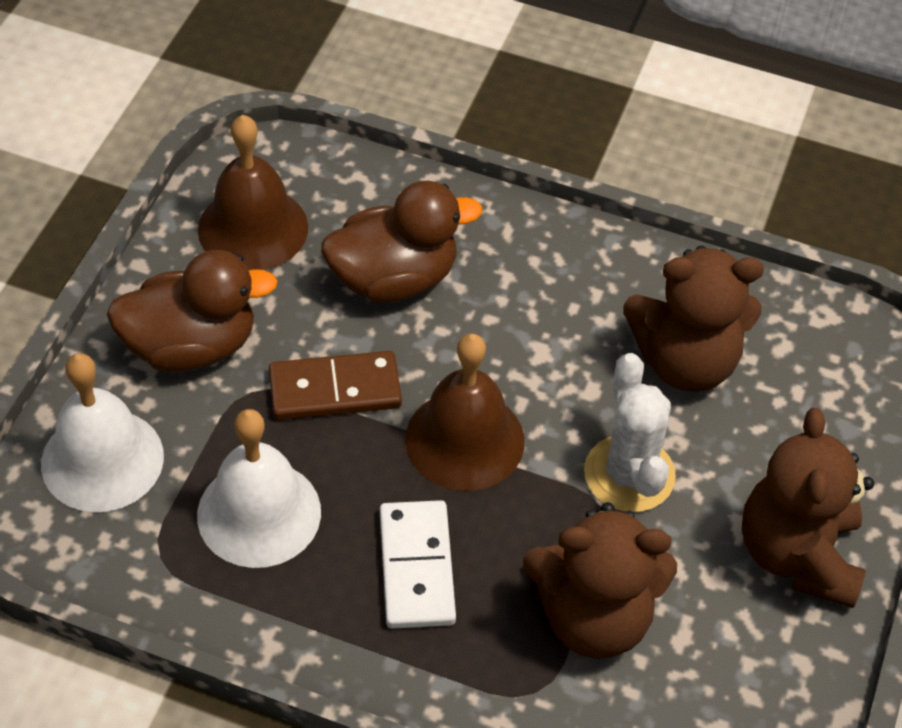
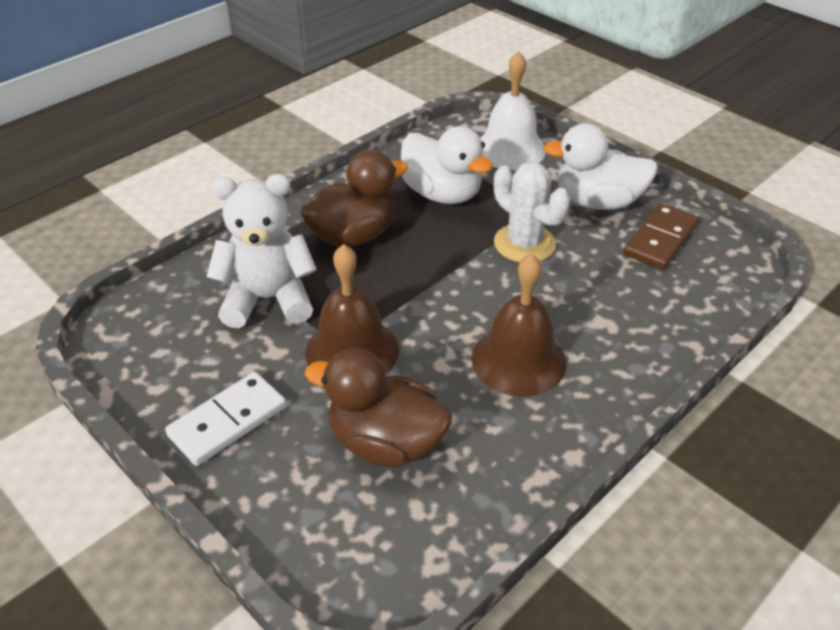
brown teddy bear: 3 -> 0
white bell: 2 -> 1
white duck: 0 -> 2
white teddy bear: 0 -> 1

